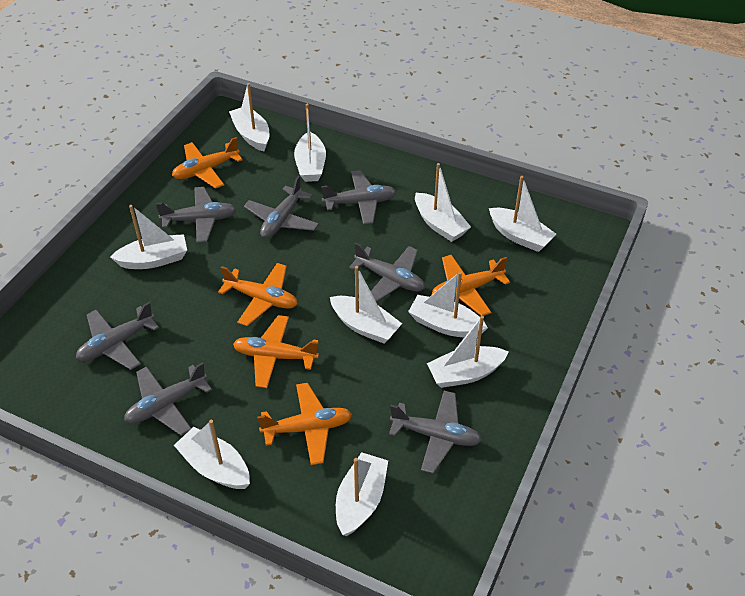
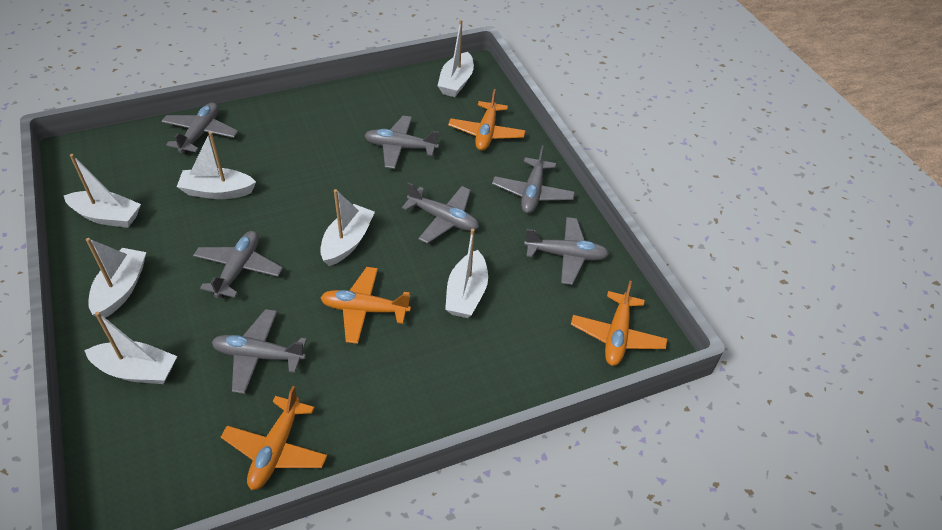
orange plane: 5 -> 4
white boat: 10 -> 7

